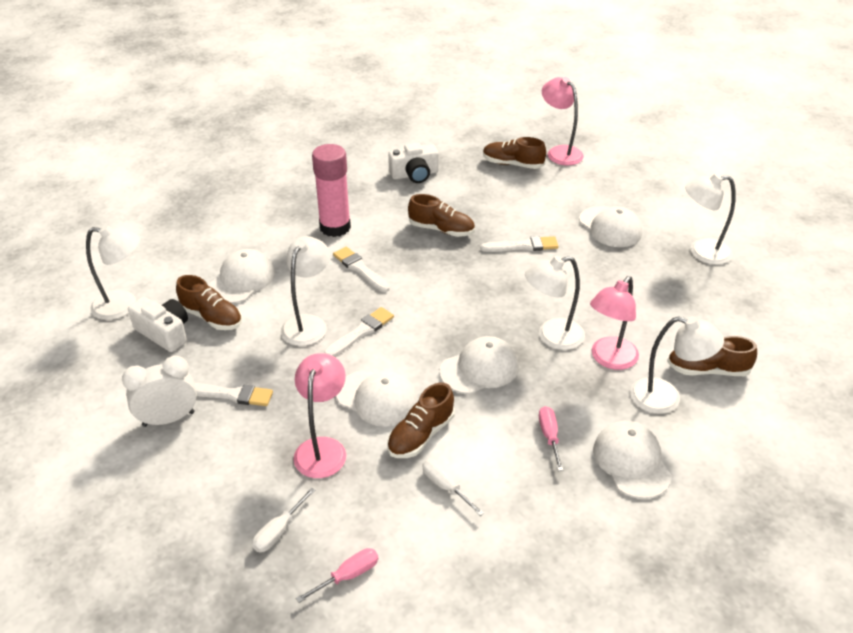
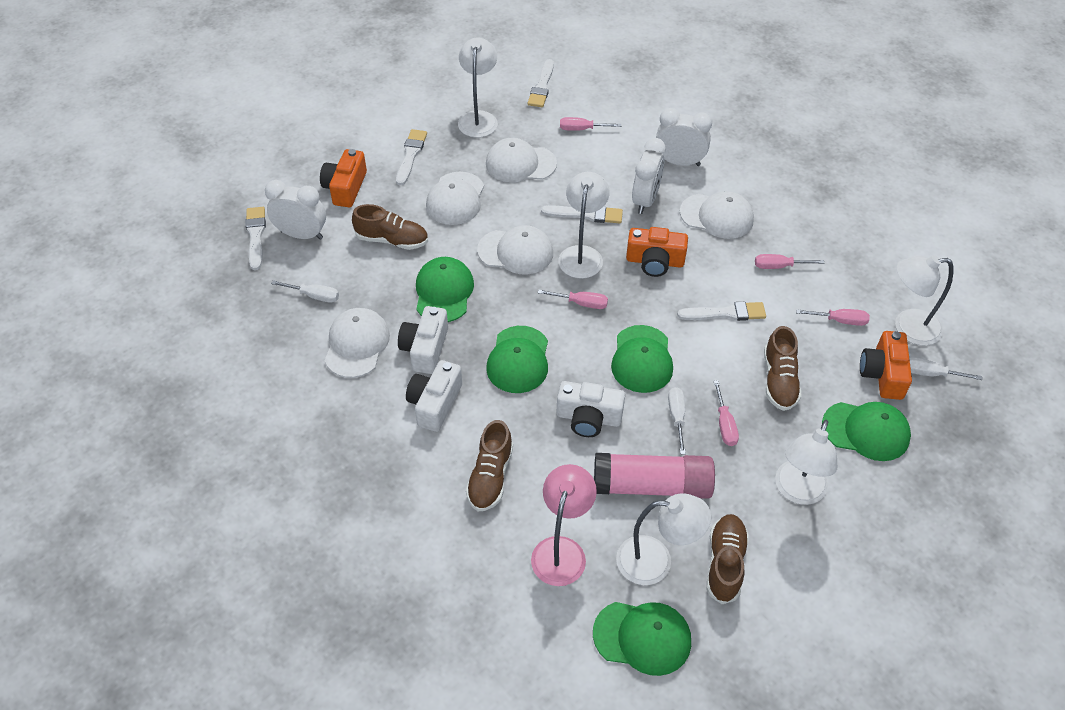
brown shoe: 5 -> 4
green cap: 0 -> 5
orange camera: 0 -> 3
pink lamp: 3 -> 1
pink screwdriver: 2 -> 5
white brush: 4 -> 5
white camera: 2 -> 3
white clock: 1 -> 3
white screwdriver: 2 -> 3

